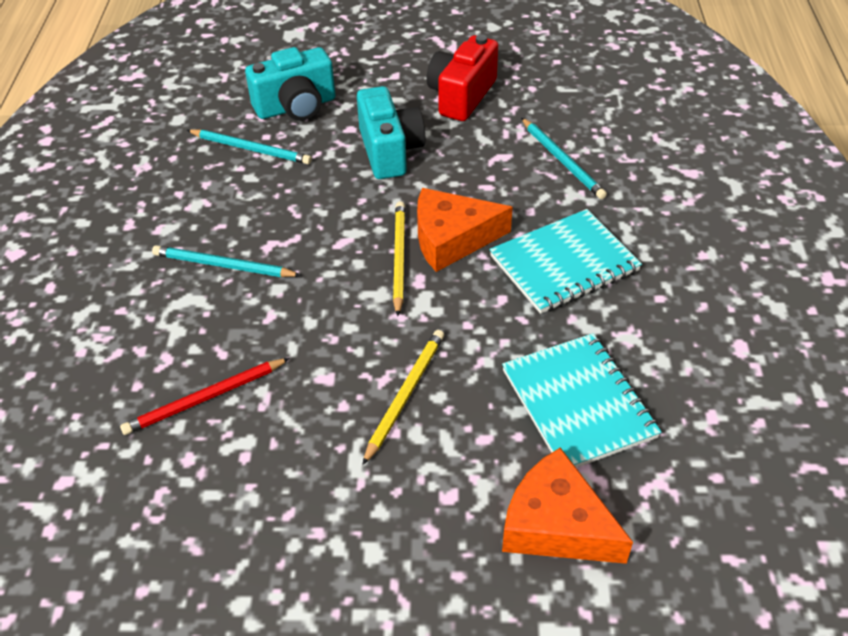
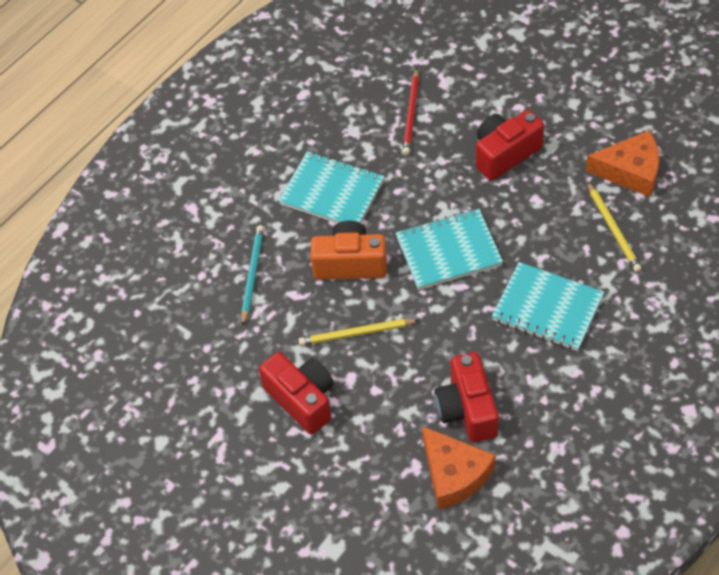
orange camera: 0 -> 1
red camera: 1 -> 3
turquoise camera: 2 -> 0
turquoise notebook: 2 -> 3
turquoise pencil: 3 -> 1

